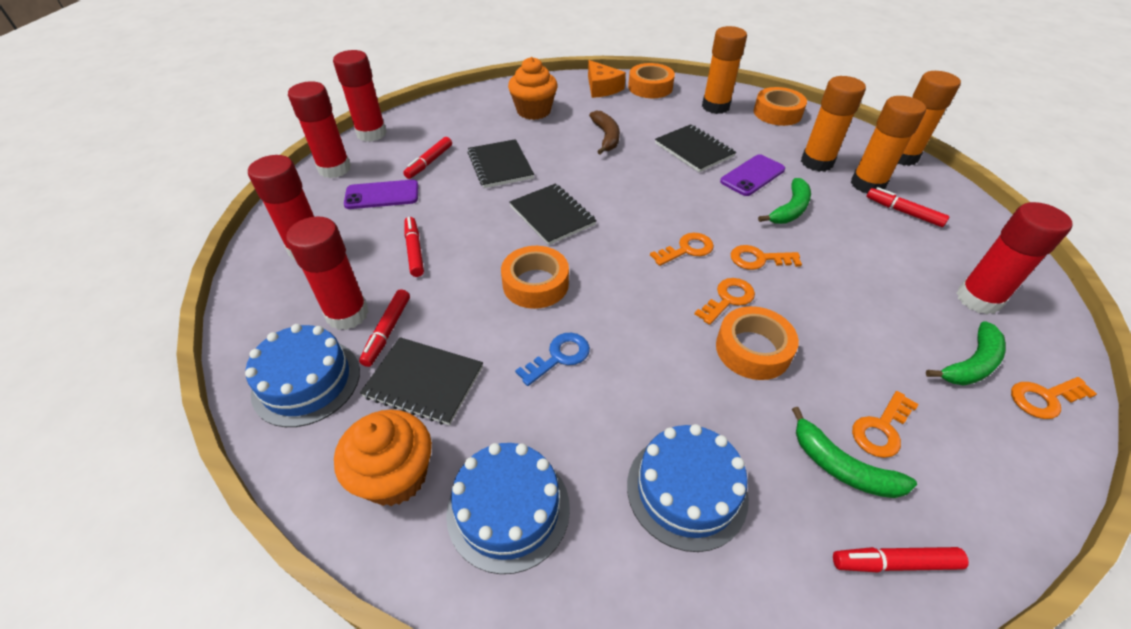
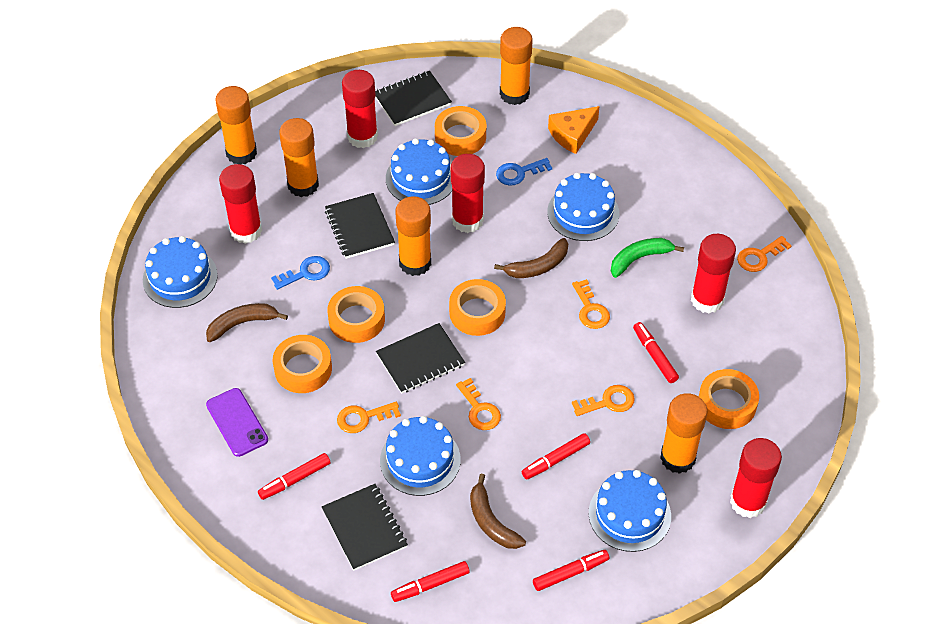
blue cake: 3 -> 5
blue key: 1 -> 2
brown banana: 1 -> 3
green banana: 3 -> 1
orange cupcake: 2 -> 0
orange glue stick: 4 -> 5
orange tape: 4 -> 5
purple phone: 2 -> 1

